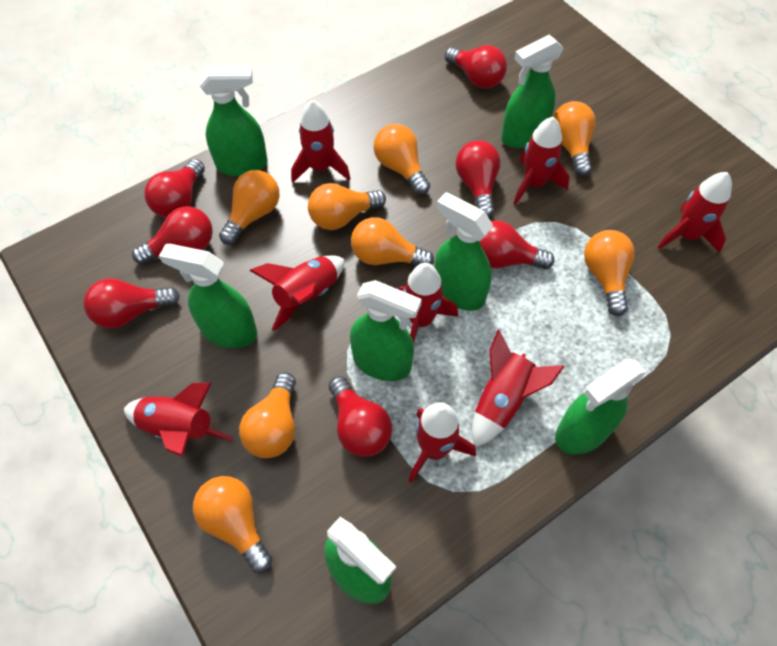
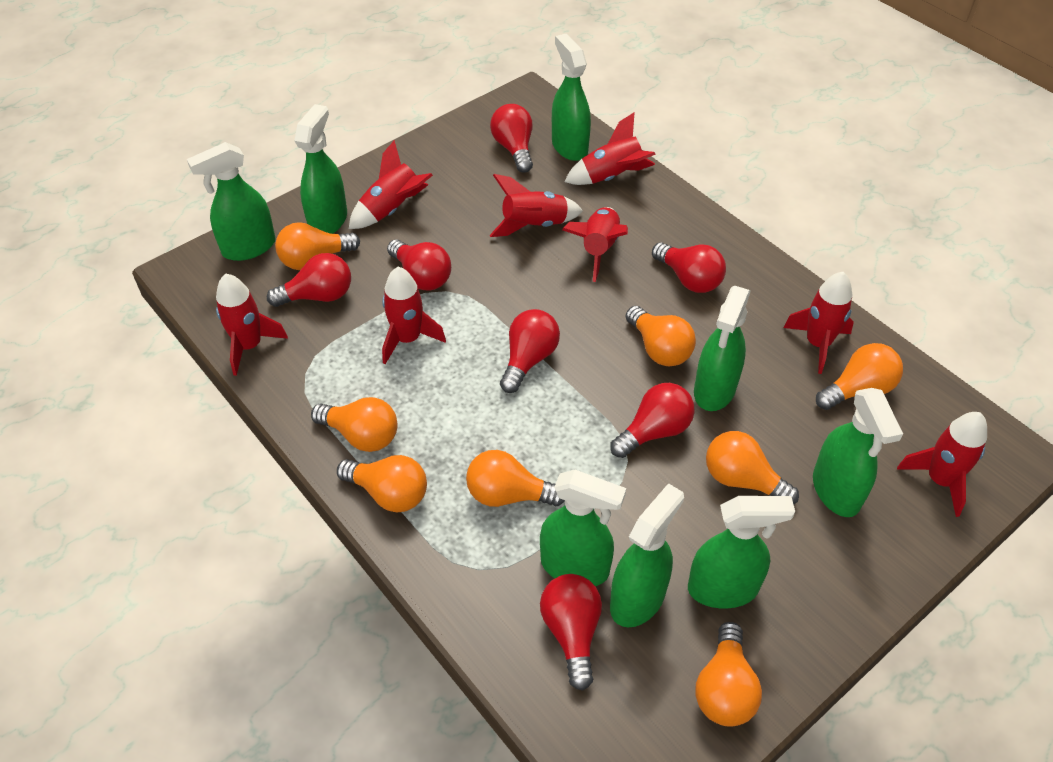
green spray bottle: 7 -> 8

